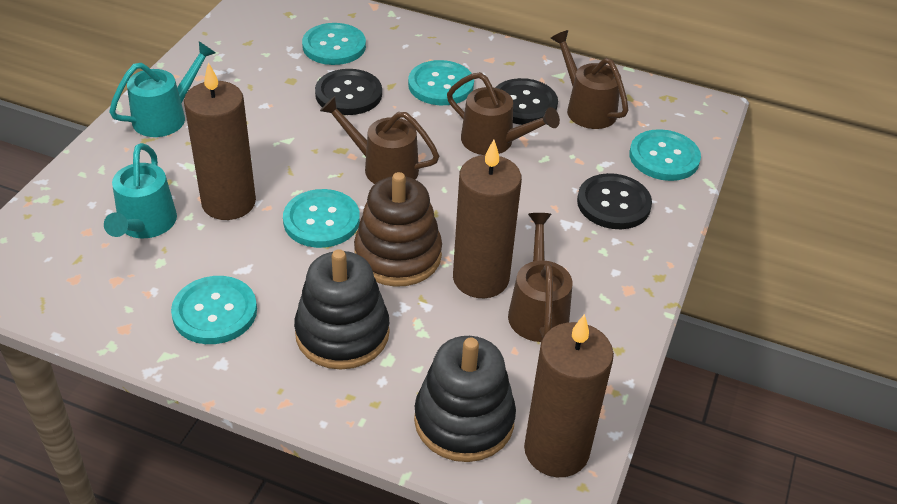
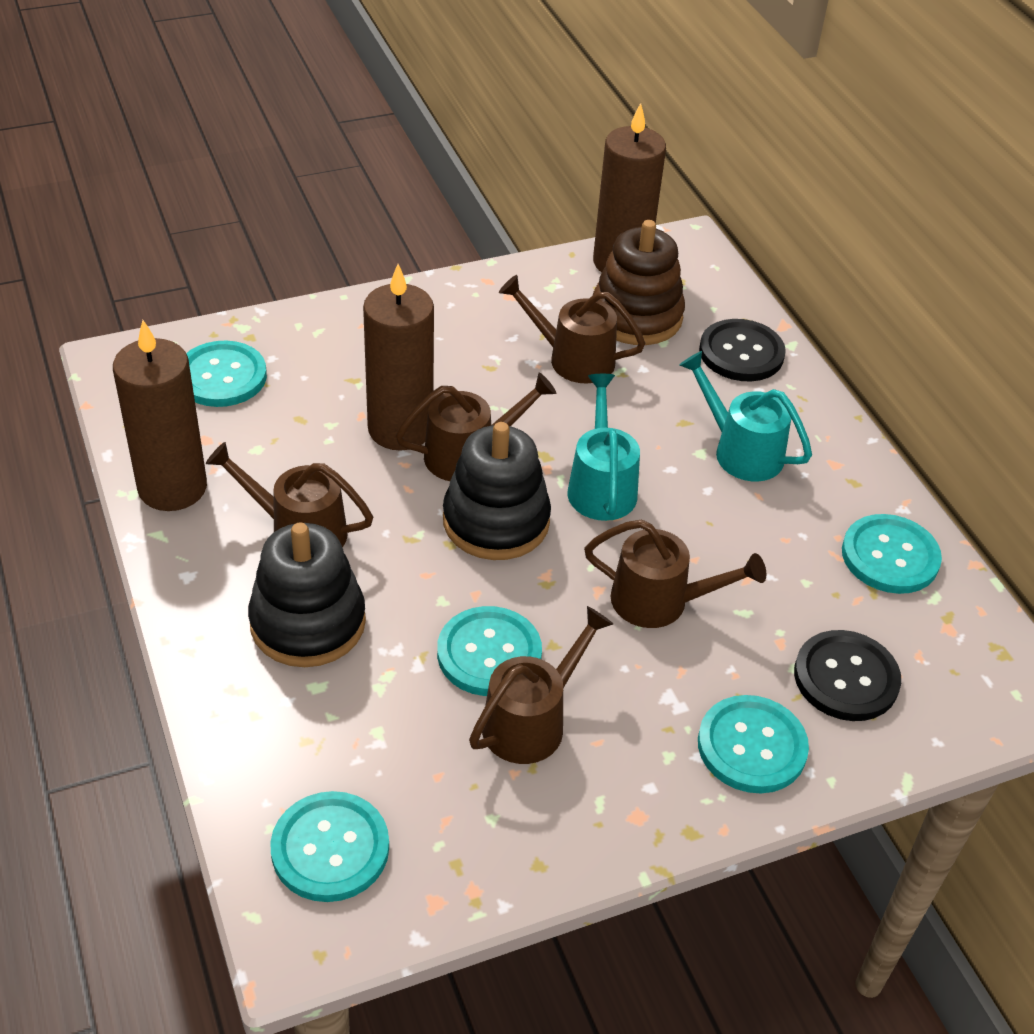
black button: 3 -> 2
brown watering can: 4 -> 5

